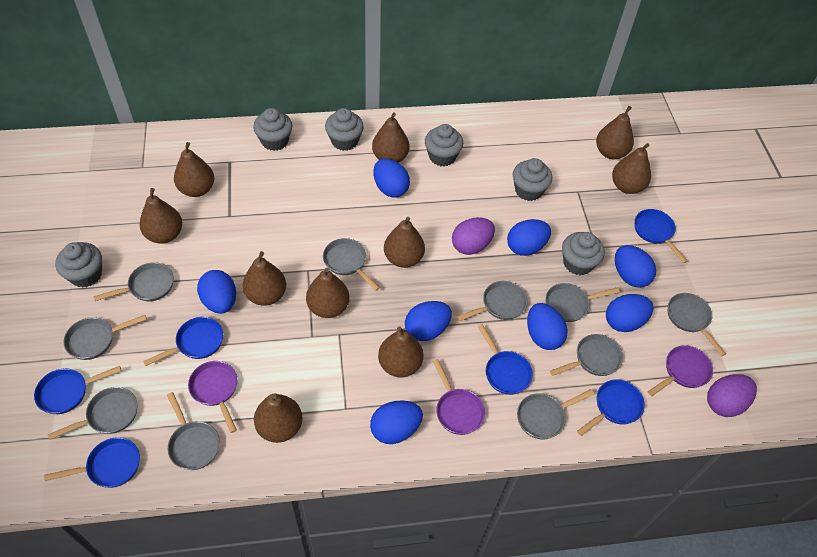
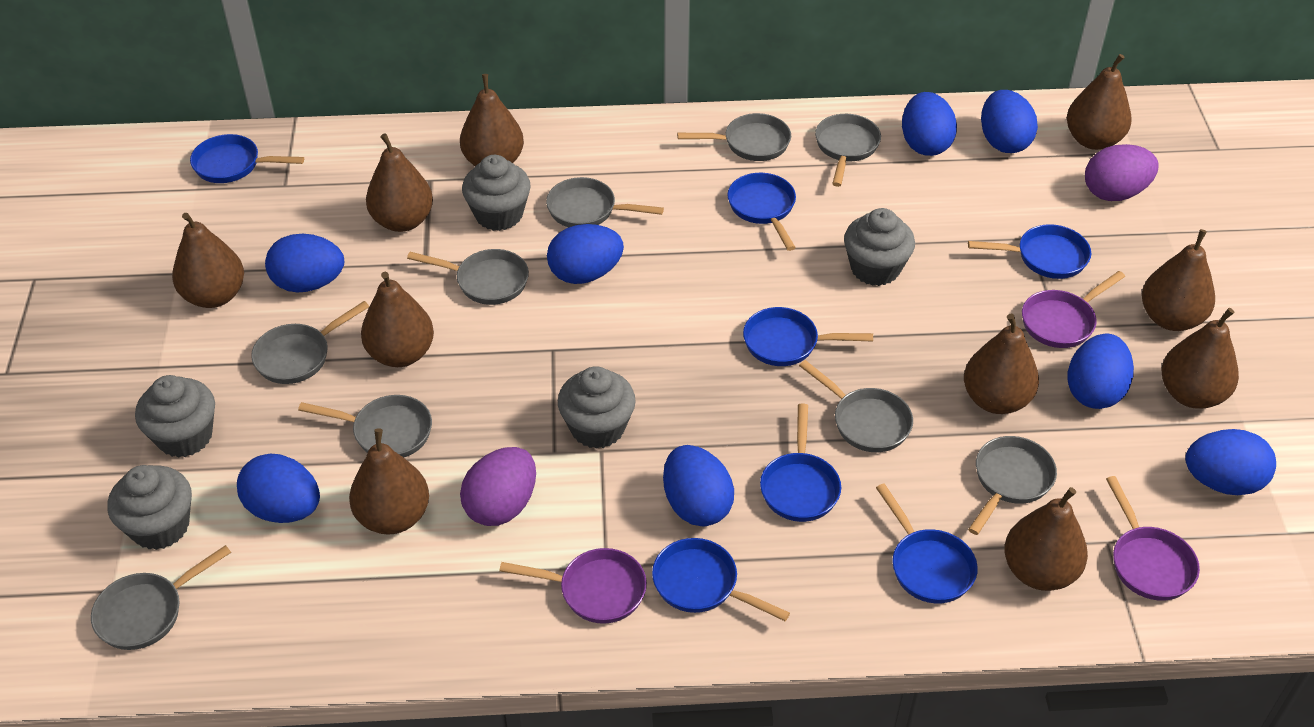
blue pan: 6 -> 7
grey cupcake: 6 -> 5
grey pan: 10 -> 9

